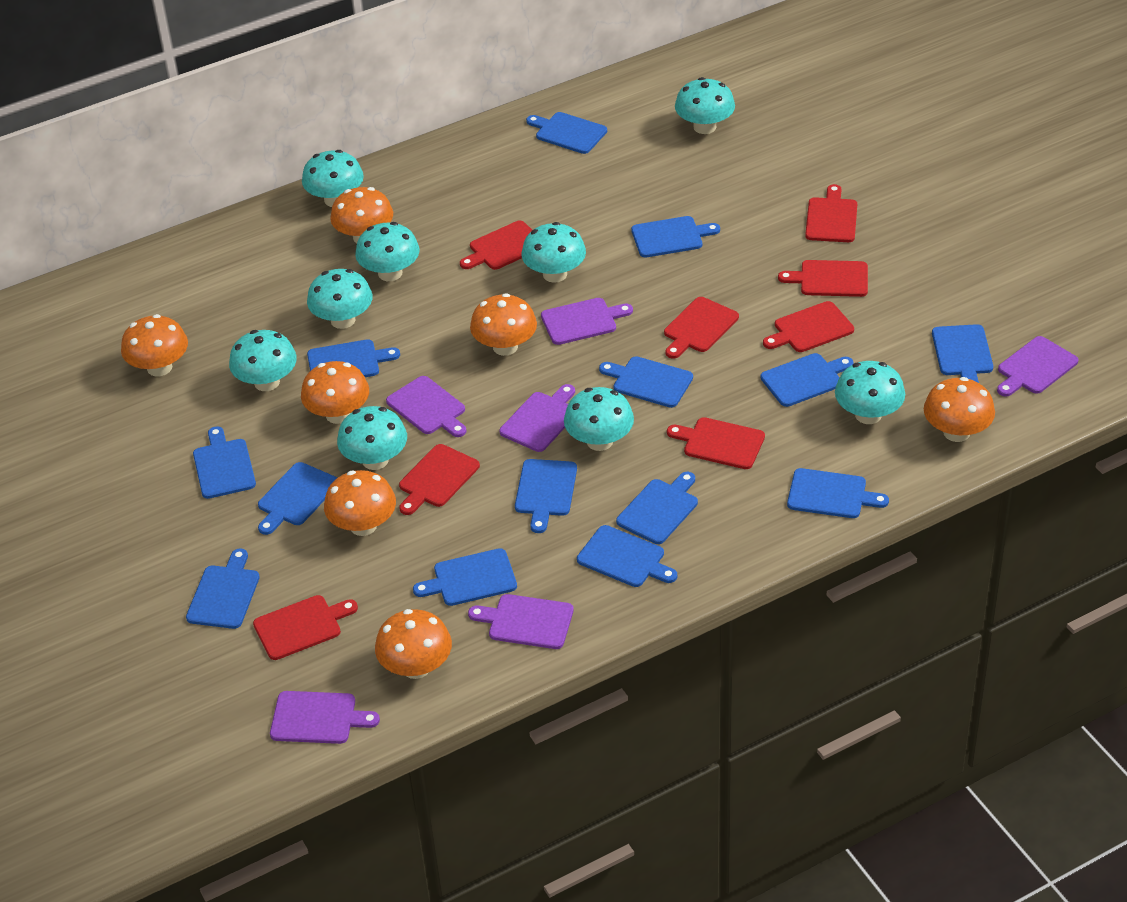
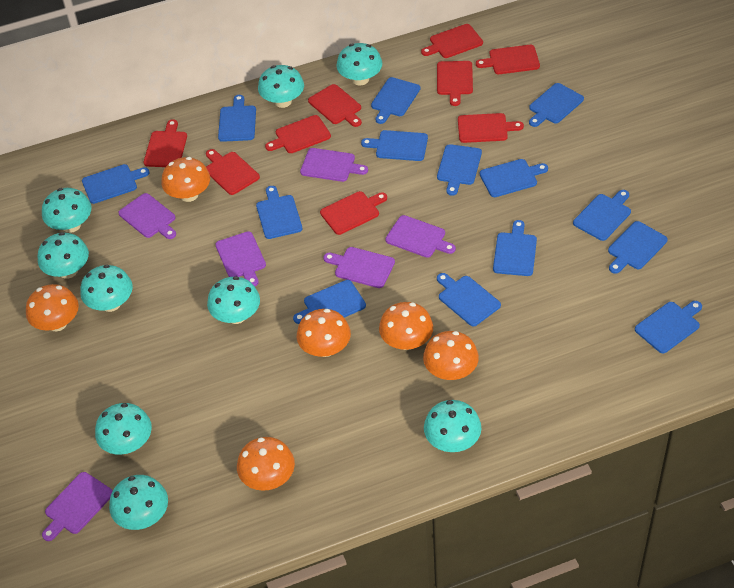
orange mushroom: 7 -> 6
red cutting board: 8 -> 9

